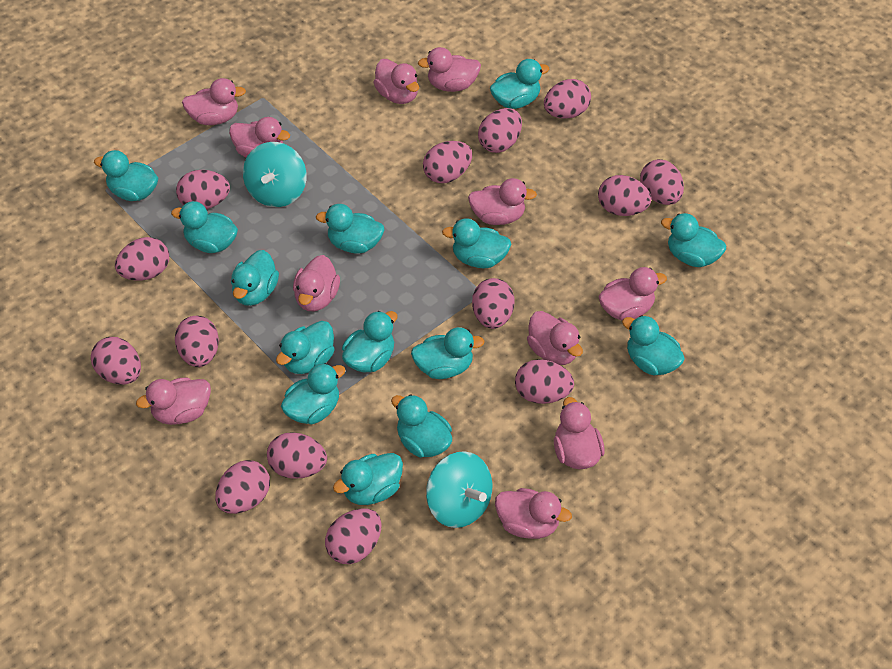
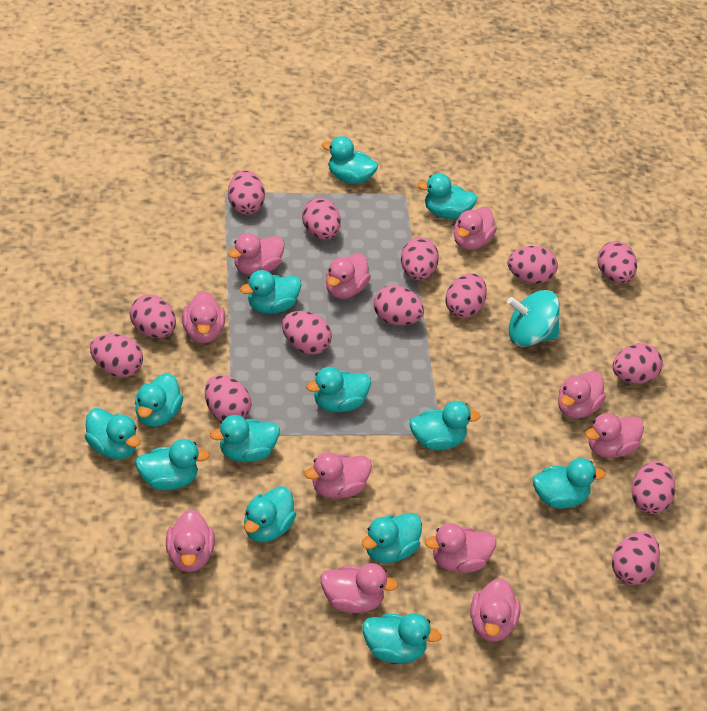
turquoise duck: 14 -> 13
turquoise spinning top: 2 -> 1

